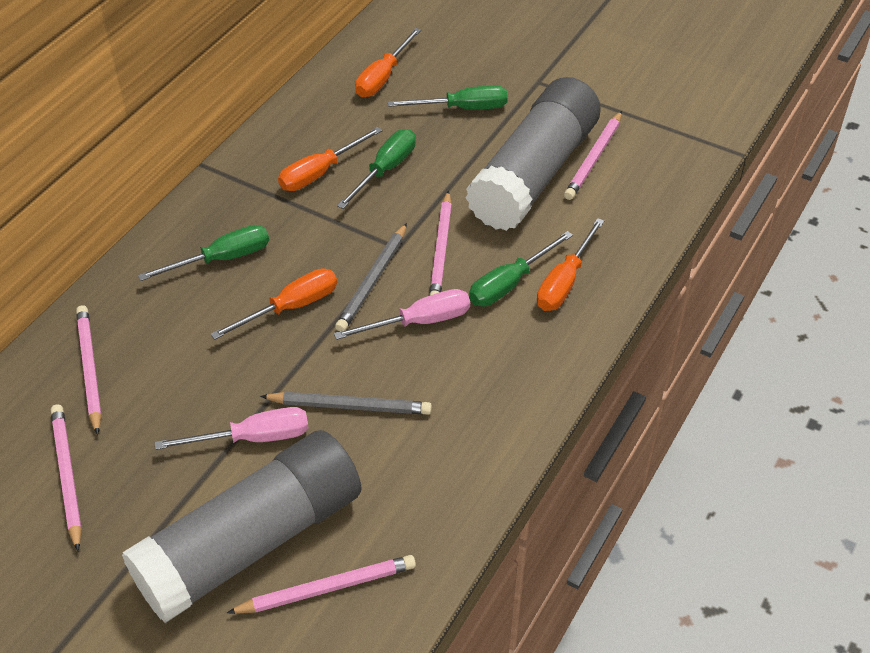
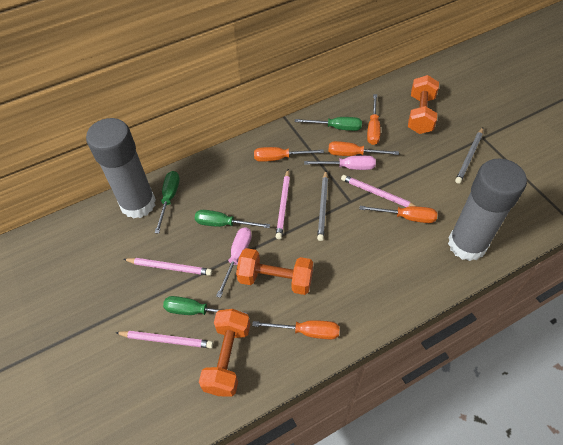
orange dumbbell: 0 -> 3
orange screwdriver: 4 -> 5
pink pencil: 5 -> 4

